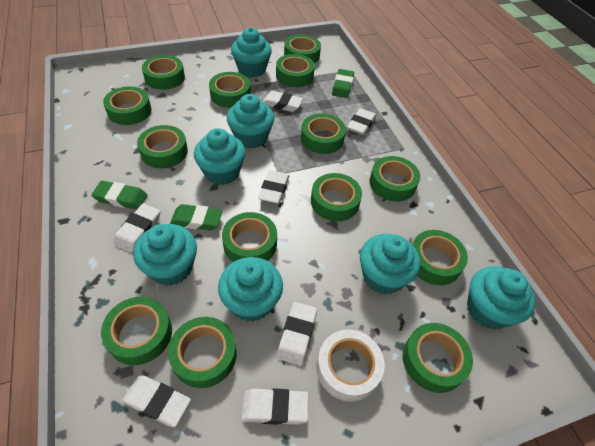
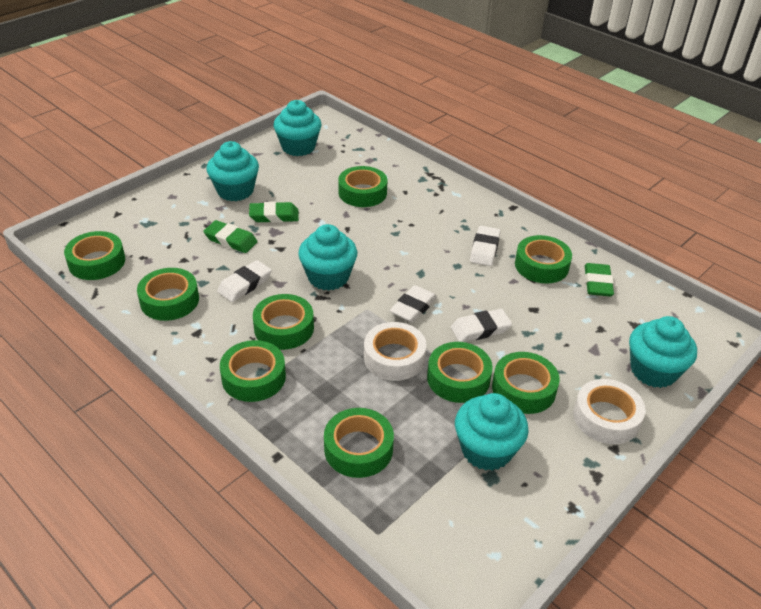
green tape: 14 -> 9
turquoise cupcake: 7 -> 5
white eraser: 7 -> 4
white tape: 1 -> 2

